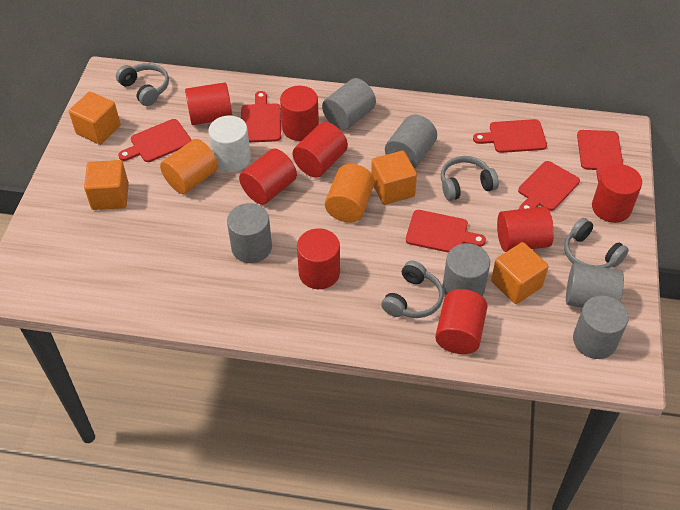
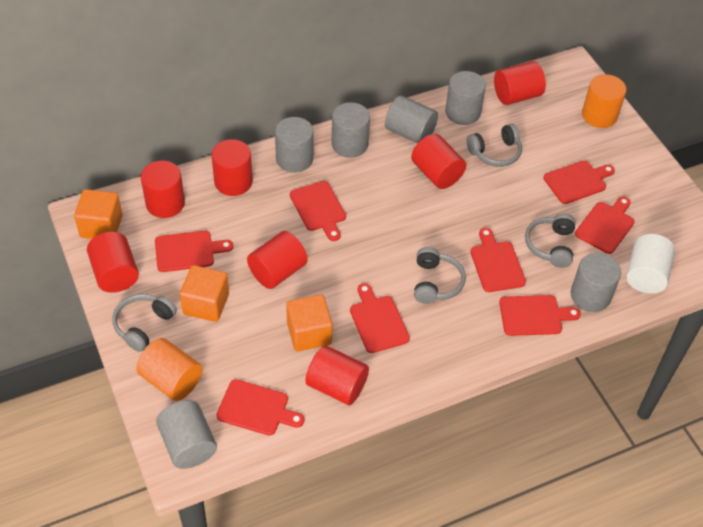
orange cube: 4 -> 3
red cutting board: 6 -> 8
red cylinder: 8 -> 7

